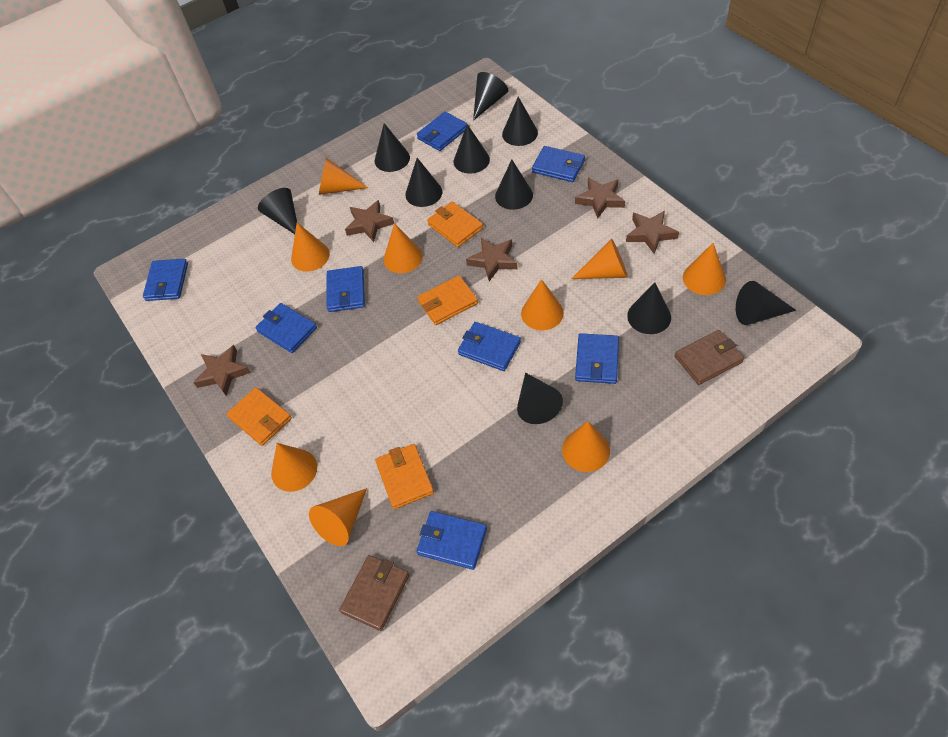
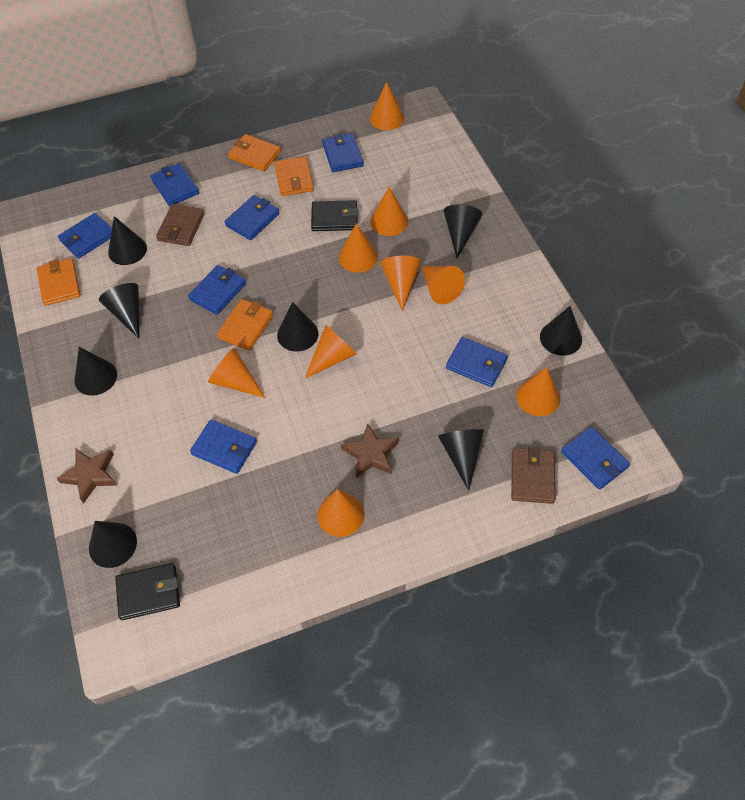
black cone: 10 -> 8
black wallet: 0 -> 2
brown star: 5 -> 2

